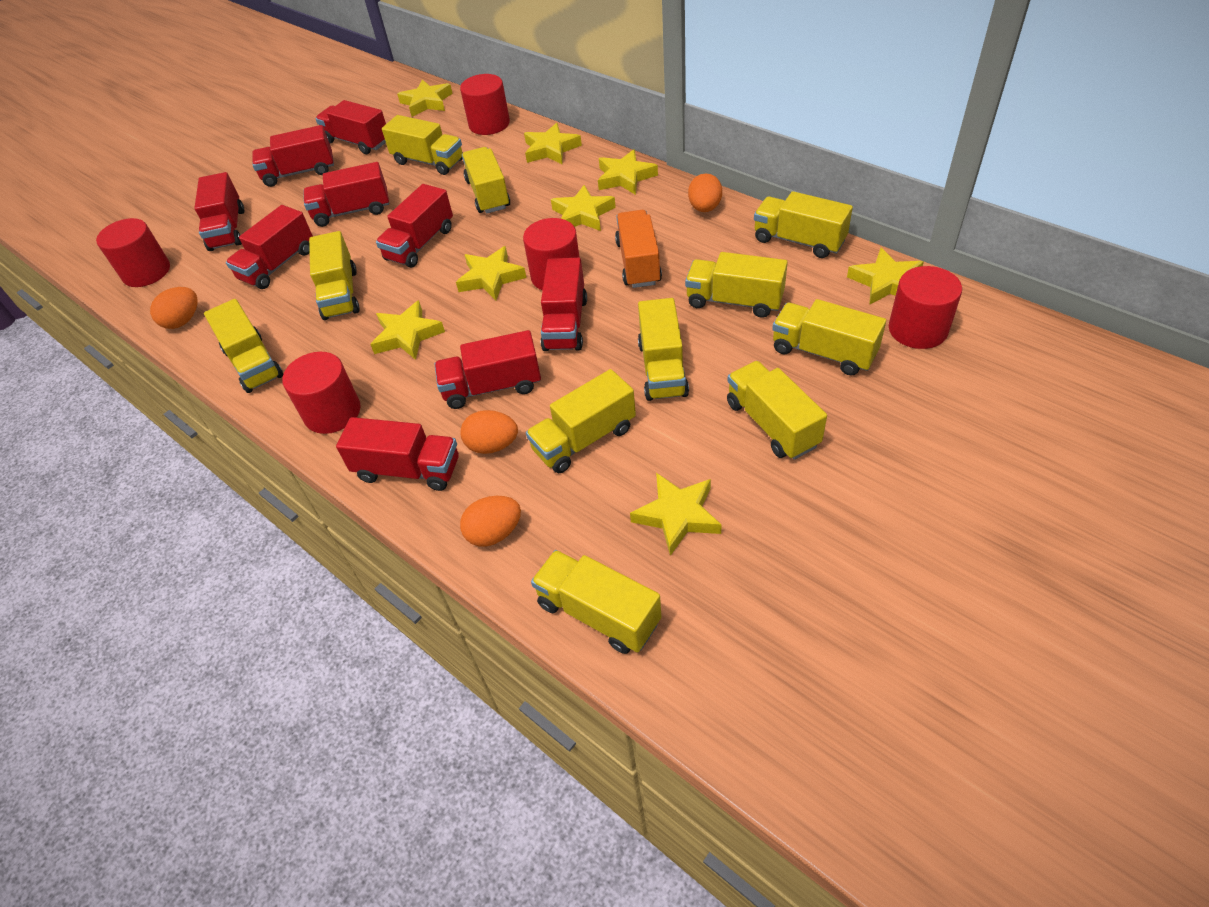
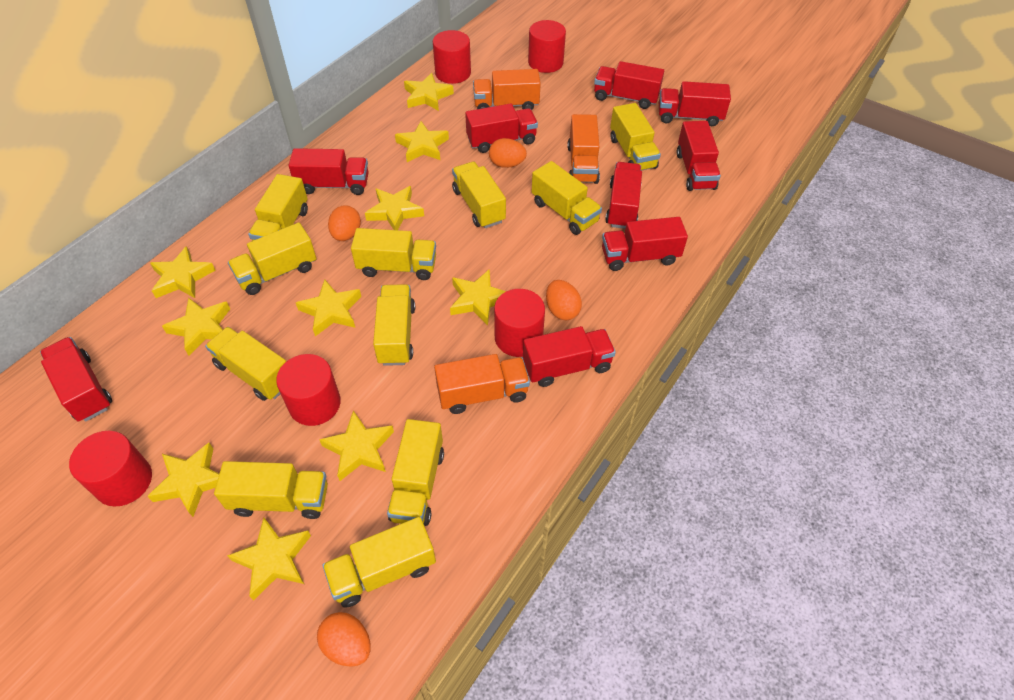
orange truck: 1 -> 3
yellow star: 8 -> 10

